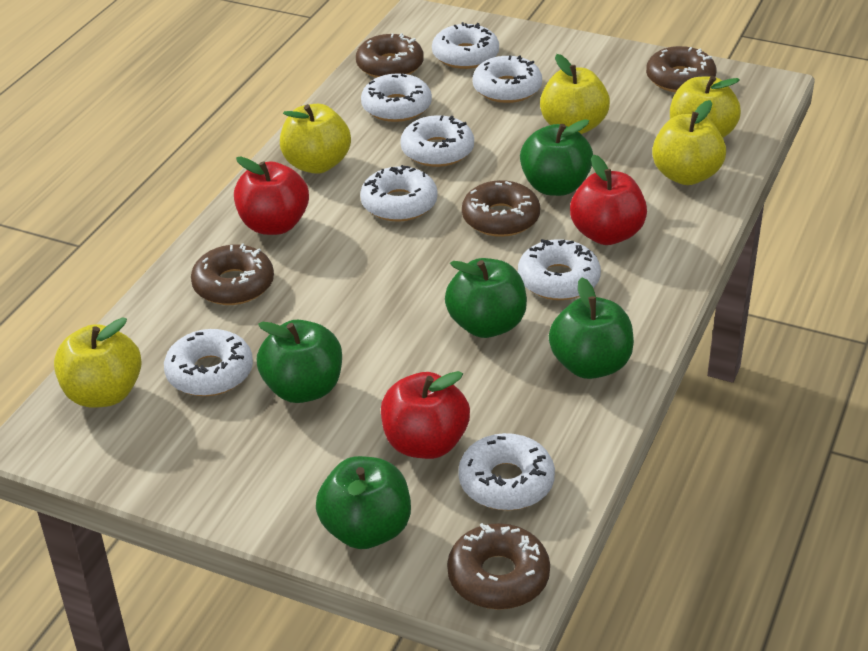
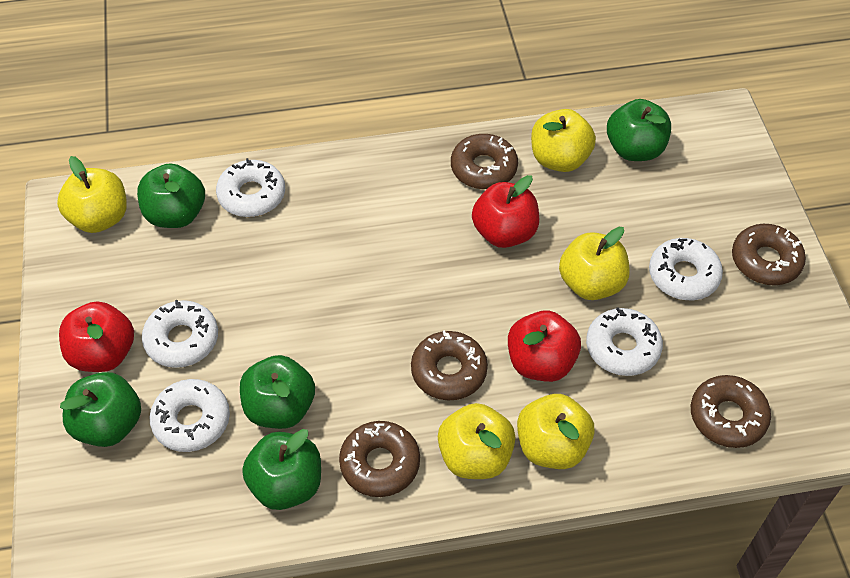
white donut: 8 -> 5

